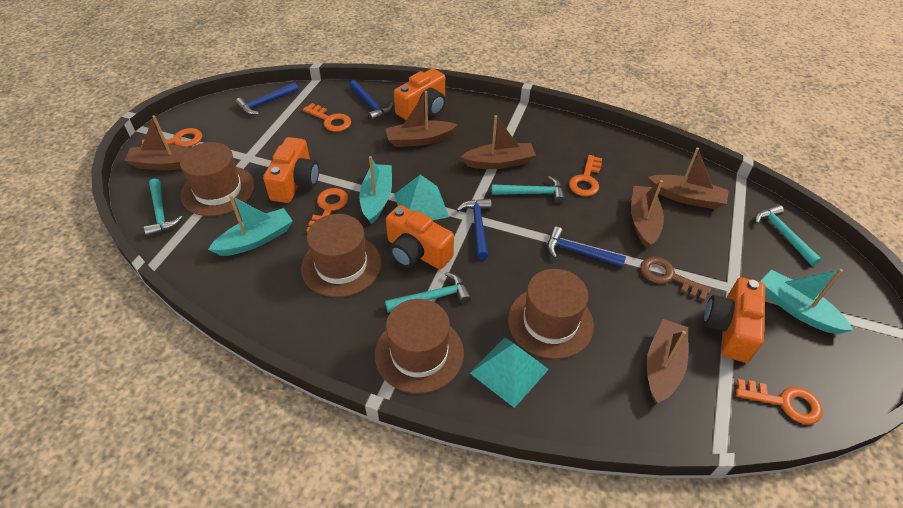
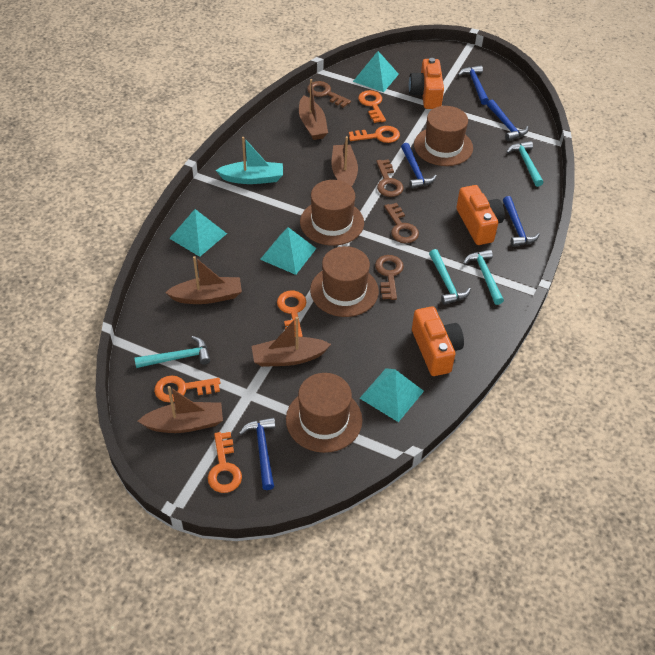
blue hammer: 4 -> 5
brown boat: 6 -> 5
brown key: 1 -> 4
orange camera: 4 -> 3
turquoise boat: 3 -> 1
turquoise pyramid: 2 -> 4

